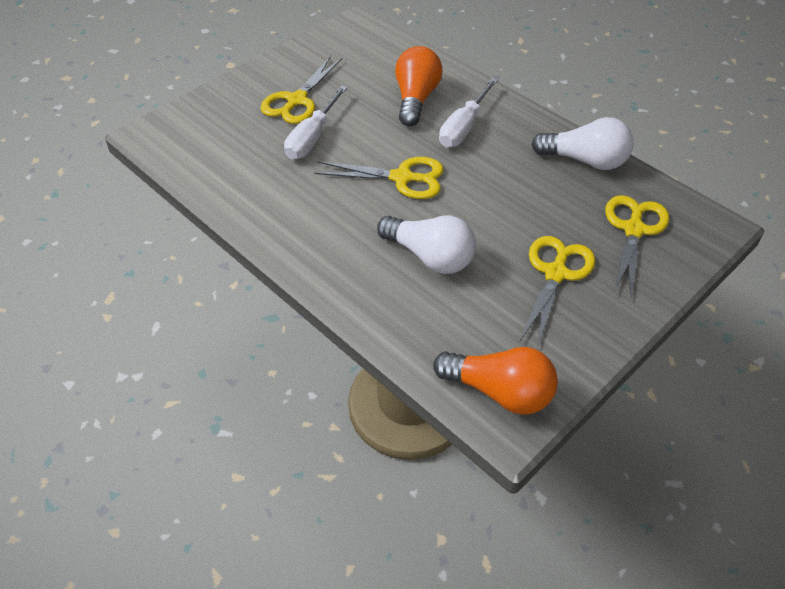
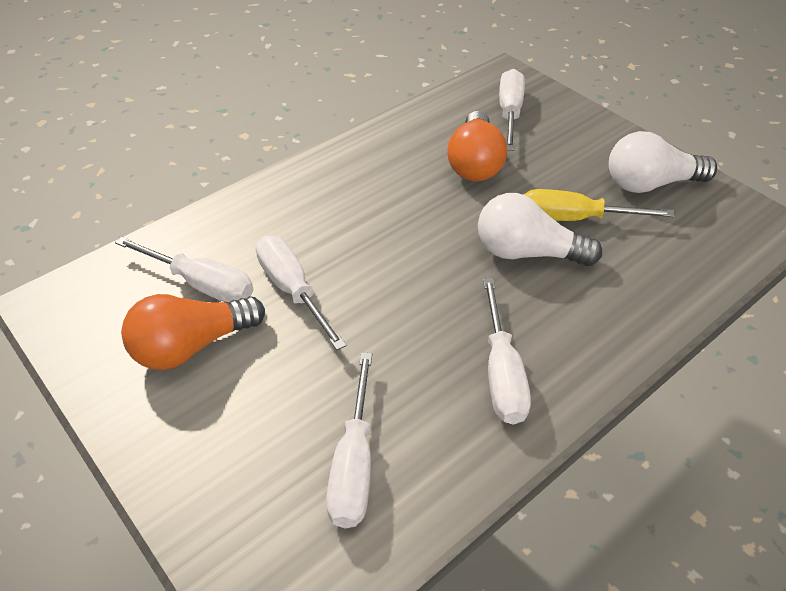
white screwdriver: 2 -> 5
yellow scissors: 4 -> 0
yellow screwdriver: 0 -> 1

